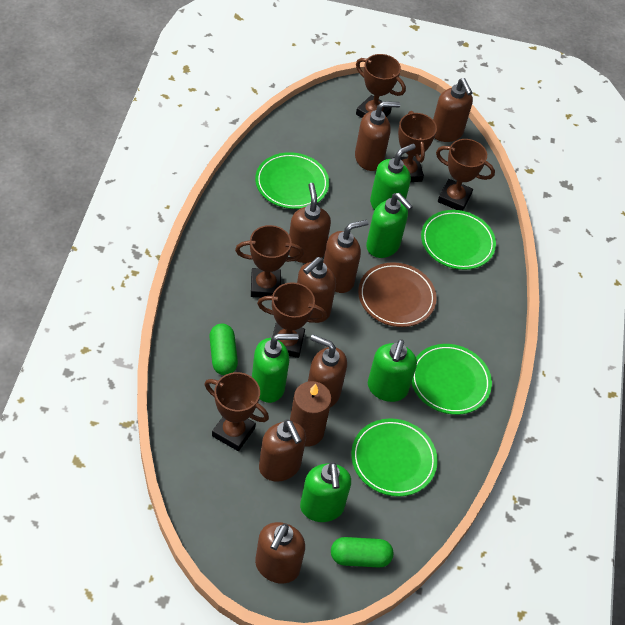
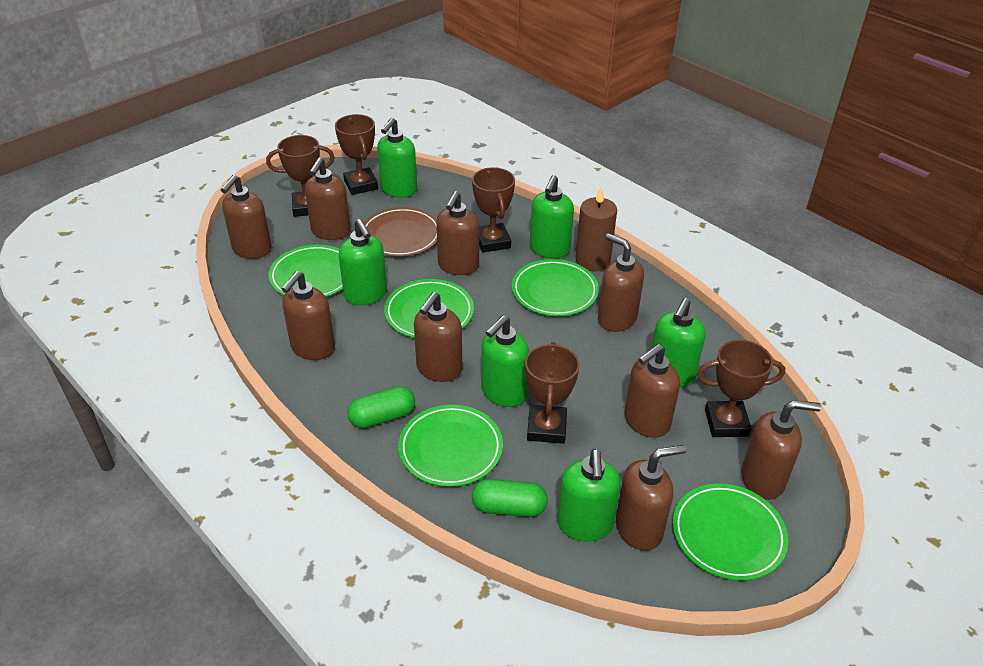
brown soap dispenser: 8 -> 9
brown trophy: 6 -> 5
green plate: 4 -> 5
green soap dispenser: 5 -> 6

